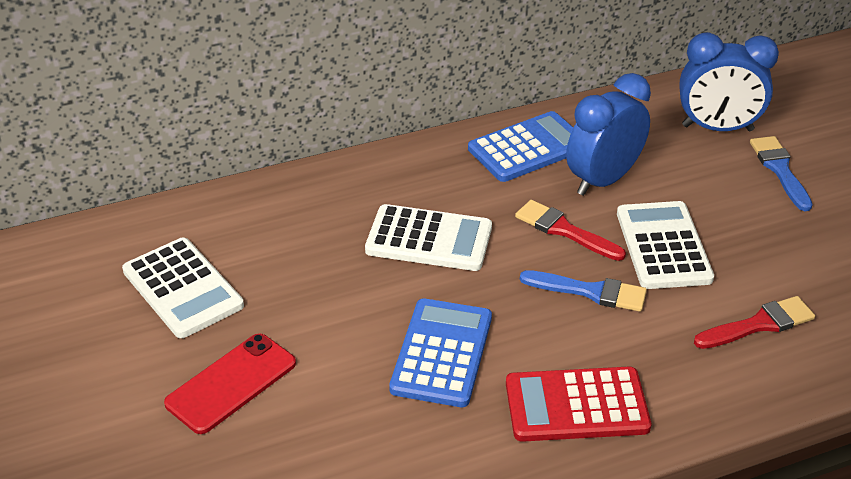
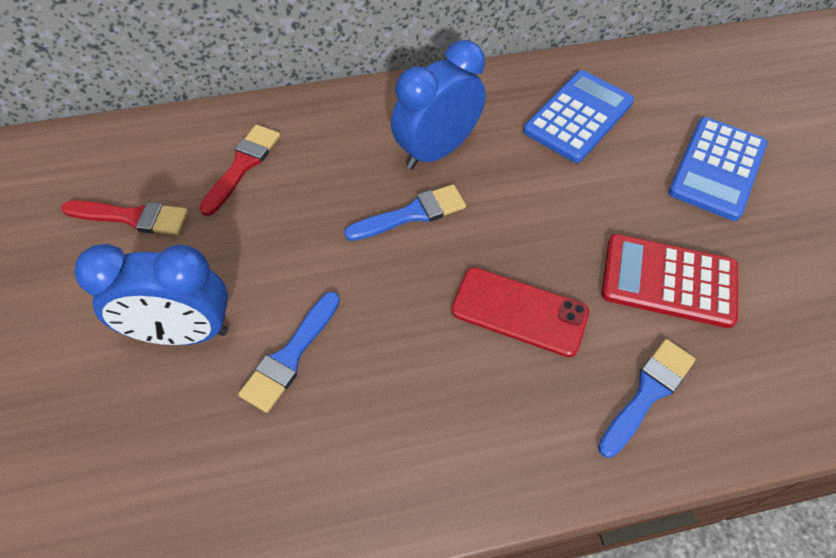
blue brush: 2 -> 3
white calculator: 3 -> 0

